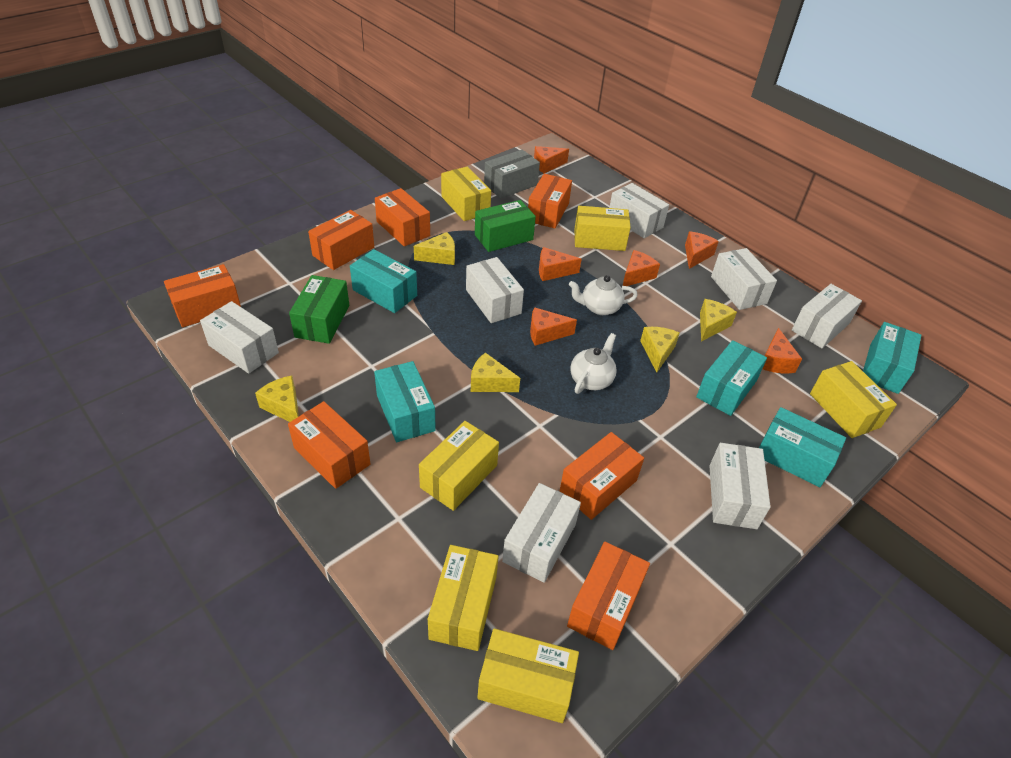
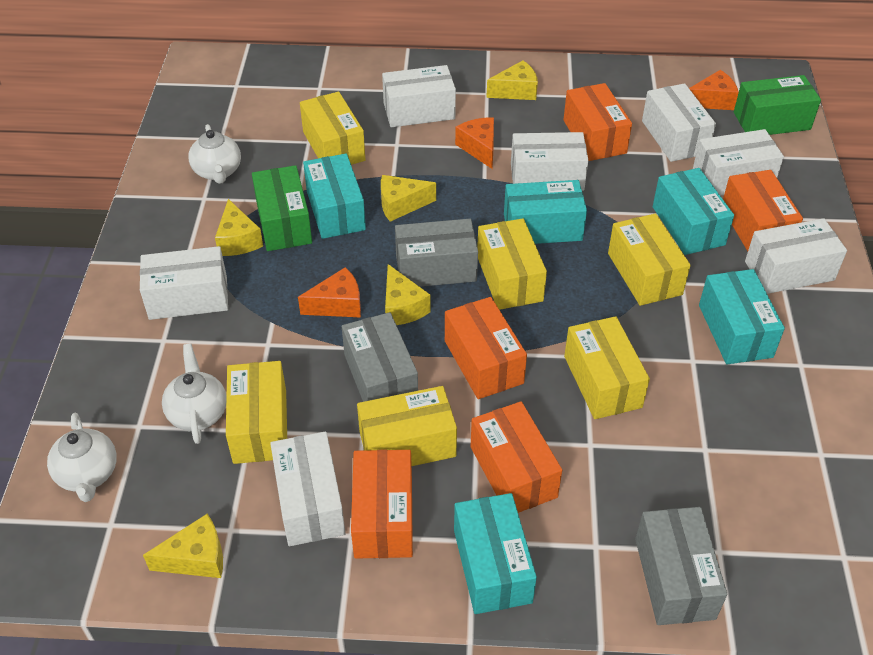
grey box: 1 -> 3
orange box: 7 -> 5
orange cheese: 6 -> 3
white teapot: 2 -> 3

